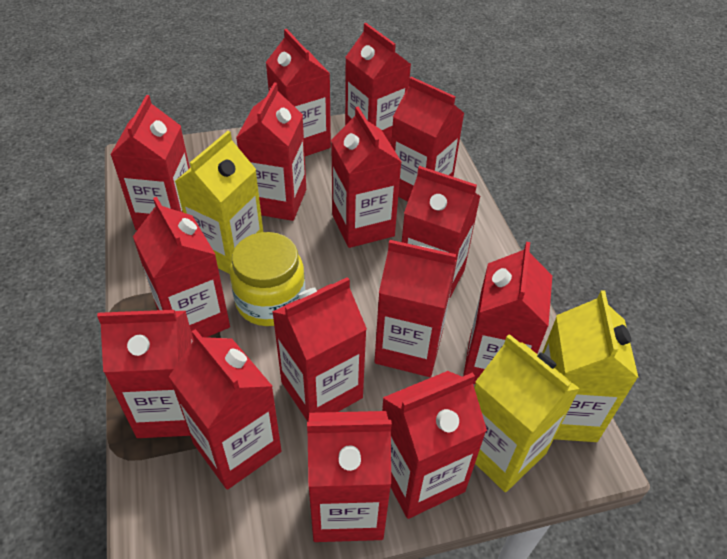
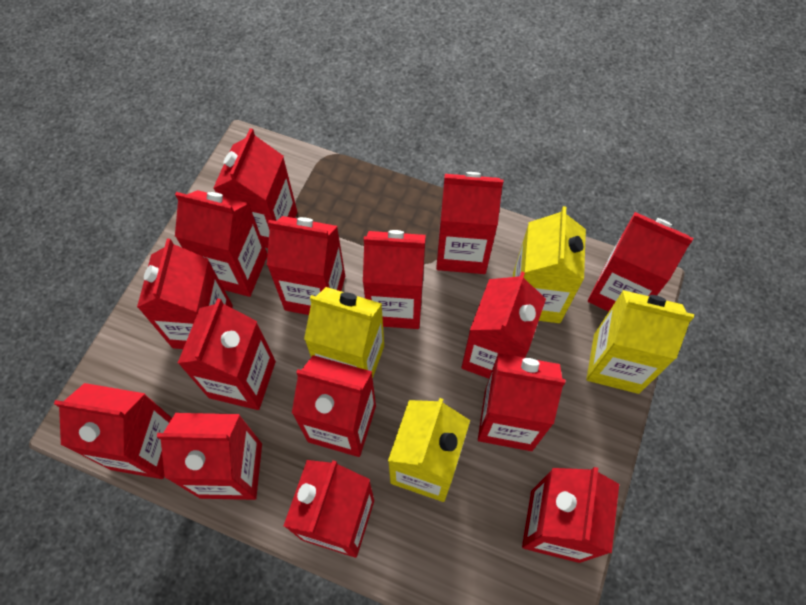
yellow carton: 3 -> 4
yellow jar: 1 -> 0

